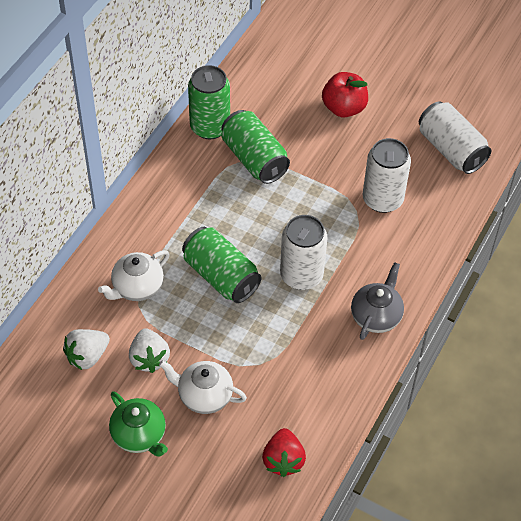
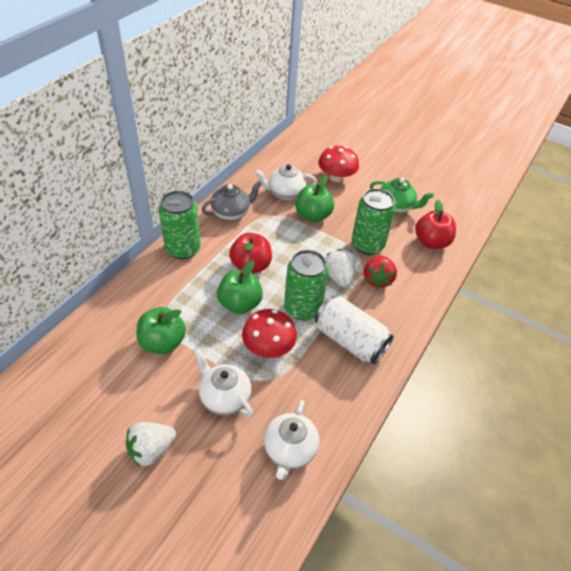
green apple: 0 -> 3
red apple: 1 -> 2
red mushroom: 0 -> 2
white can: 3 -> 1
white teapot: 2 -> 3

